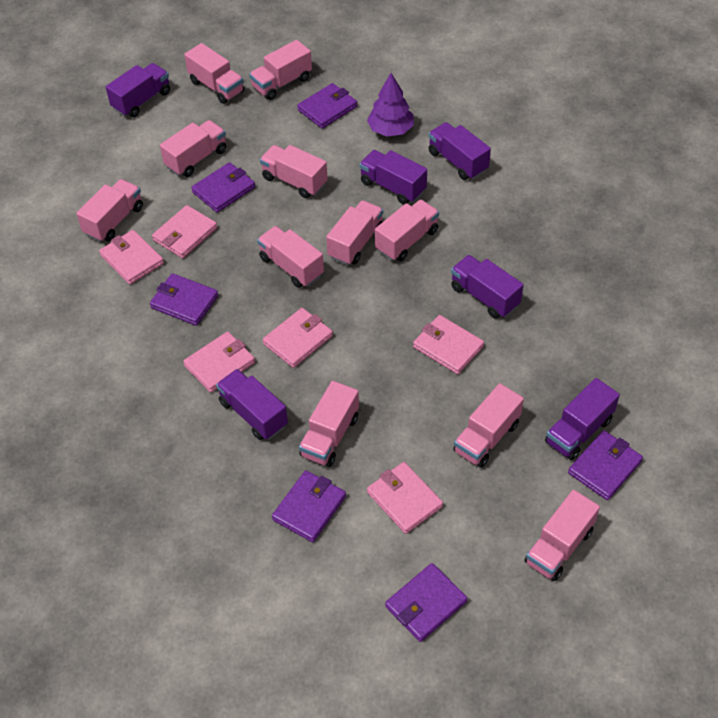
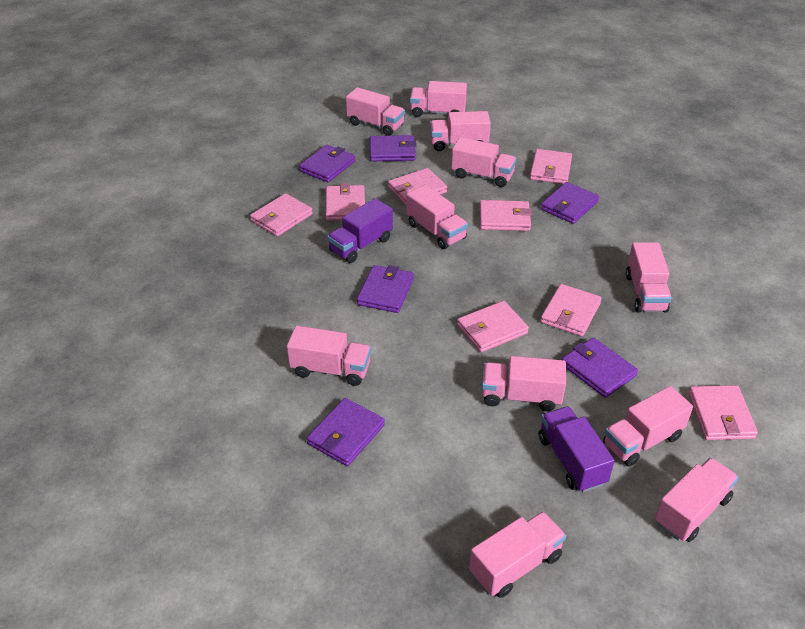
pink wallet: 6 -> 8
purple tree: 1 -> 0
purple truck: 6 -> 2

